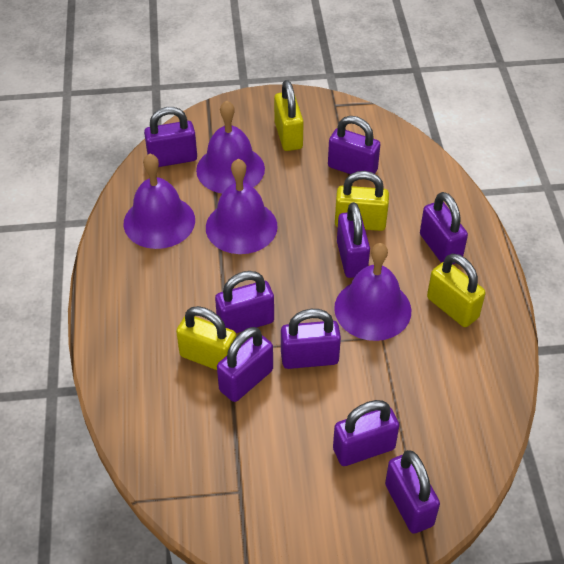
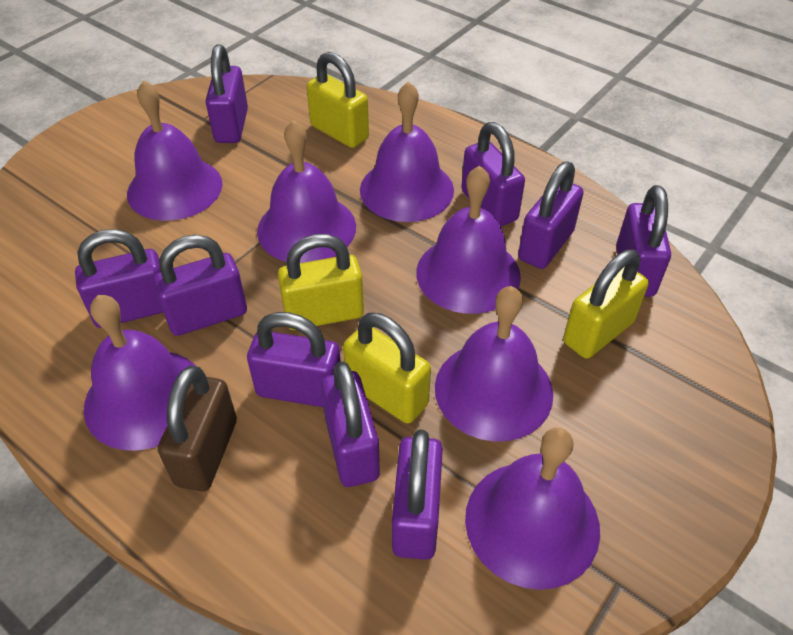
brown padlock: 0 -> 1
purple bell: 4 -> 7

